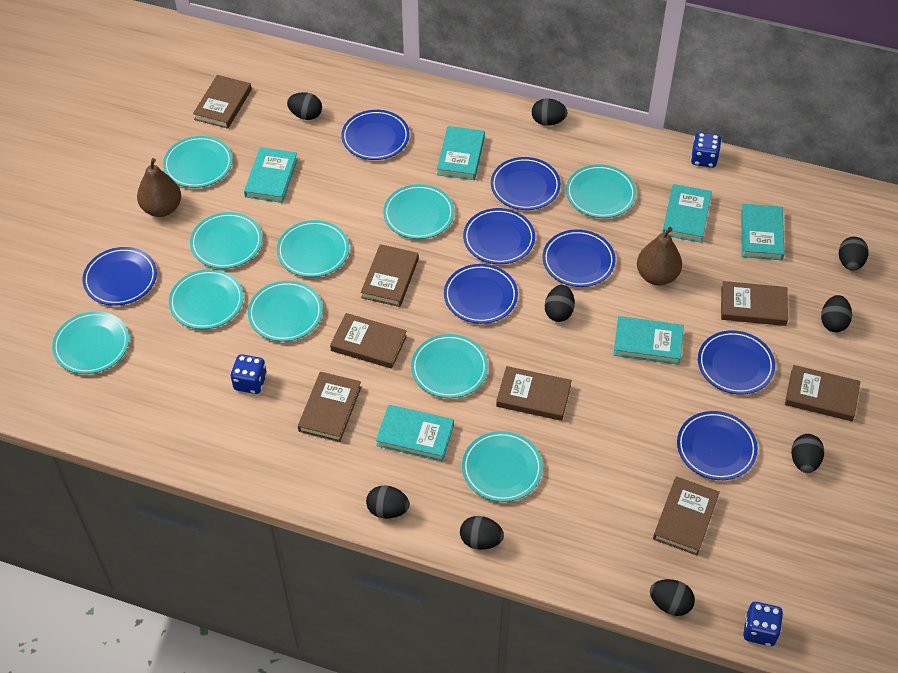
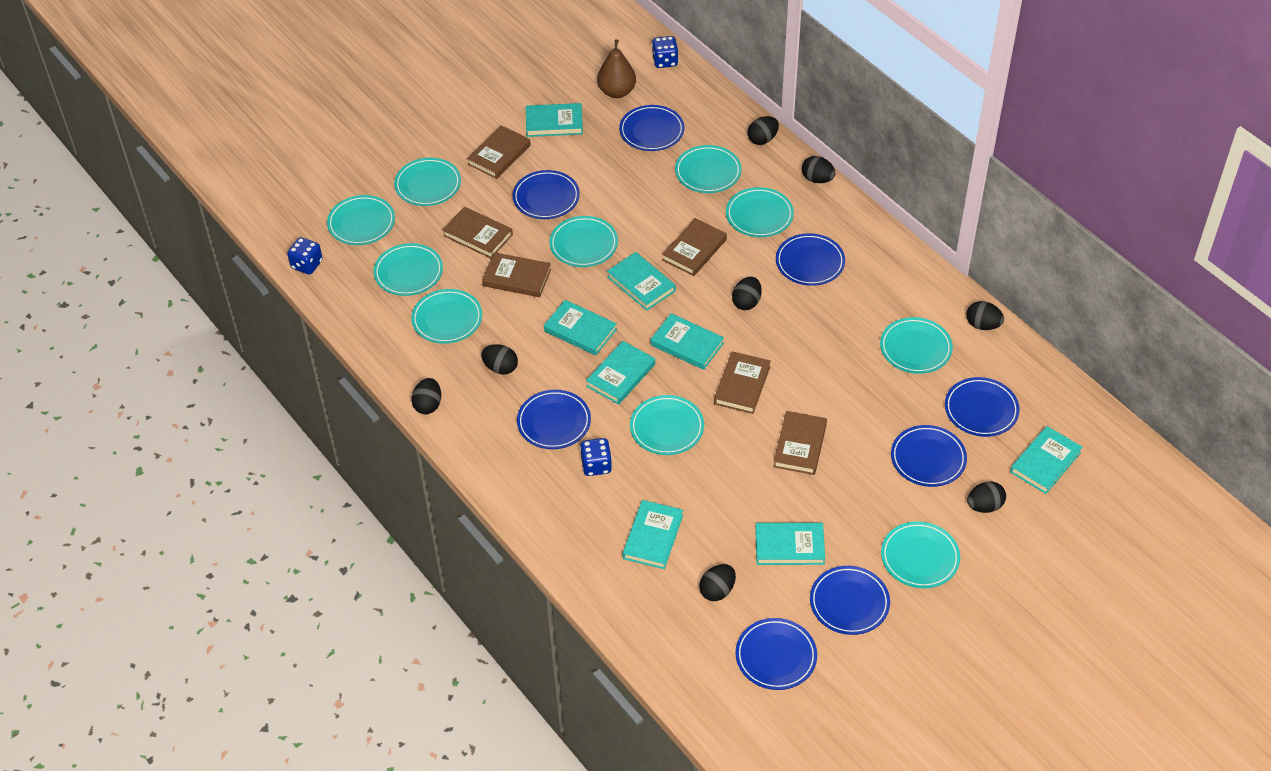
black egg: 9 -> 8
brown book: 8 -> 6
brown pear: 2 -> 1
turquoise book: 6 -> 8

